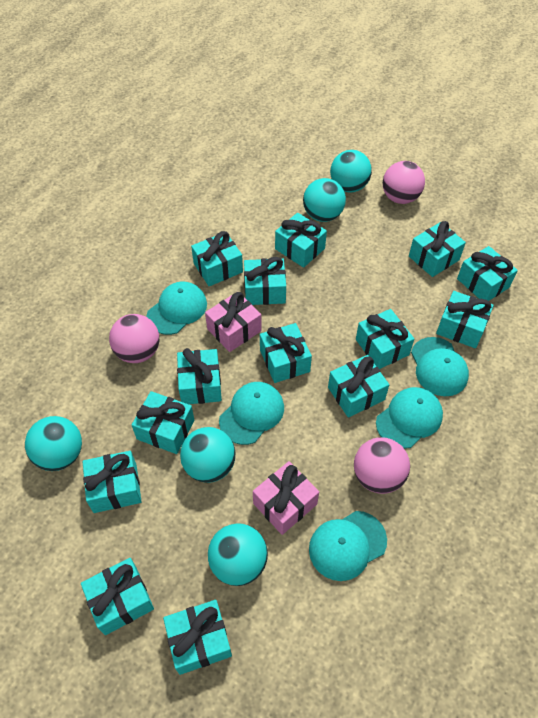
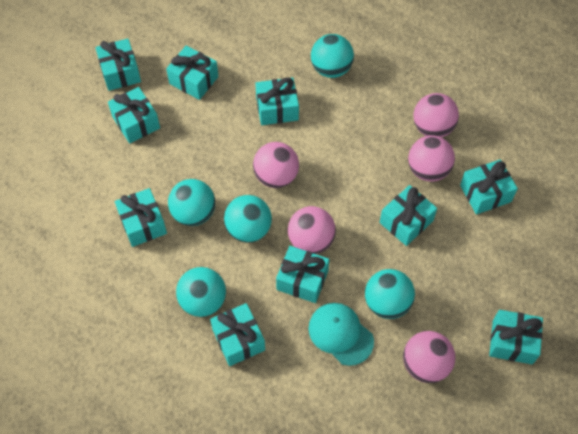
pink ball: 3 -> 5
pink gift: 2 -> 0
turquoise cap: 5 -> 1
turquoise gift: 14 -> 10

